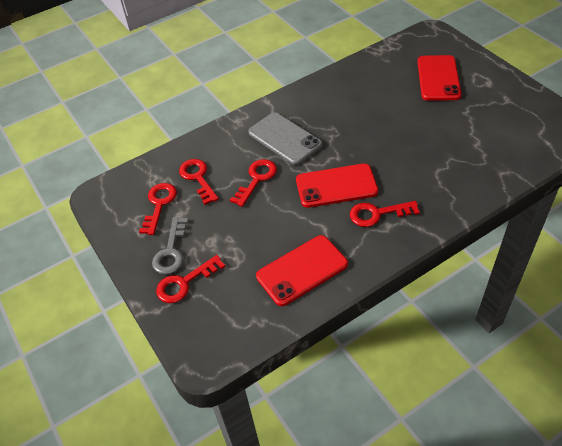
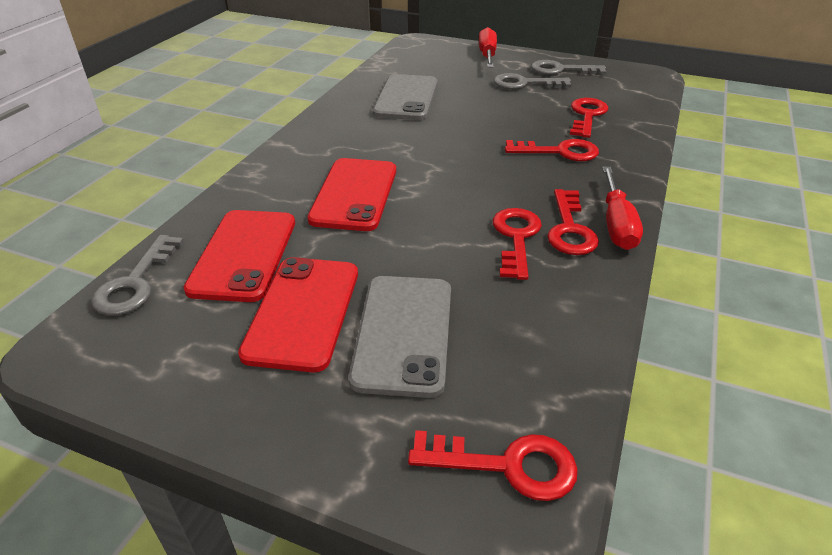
grey key: 1 -> 3
grey phone: 1 -> 2
red screwdriver: 0 -> 2

